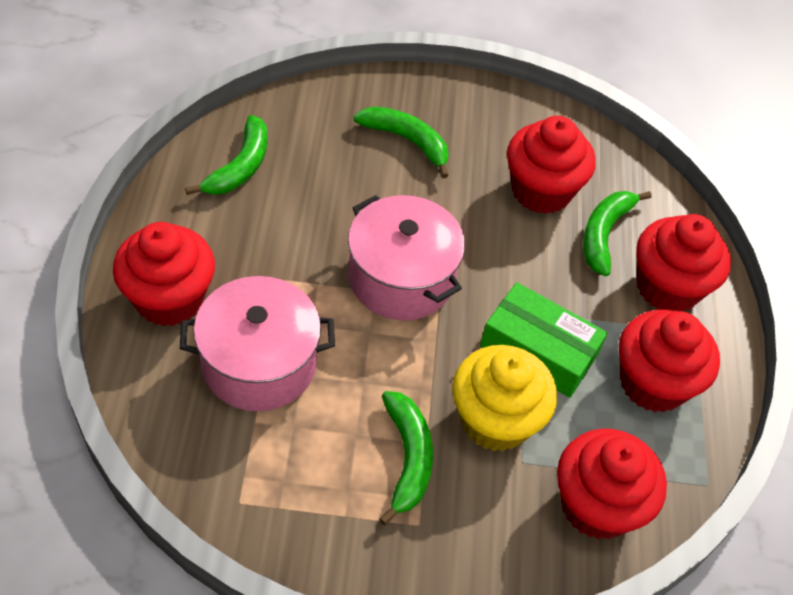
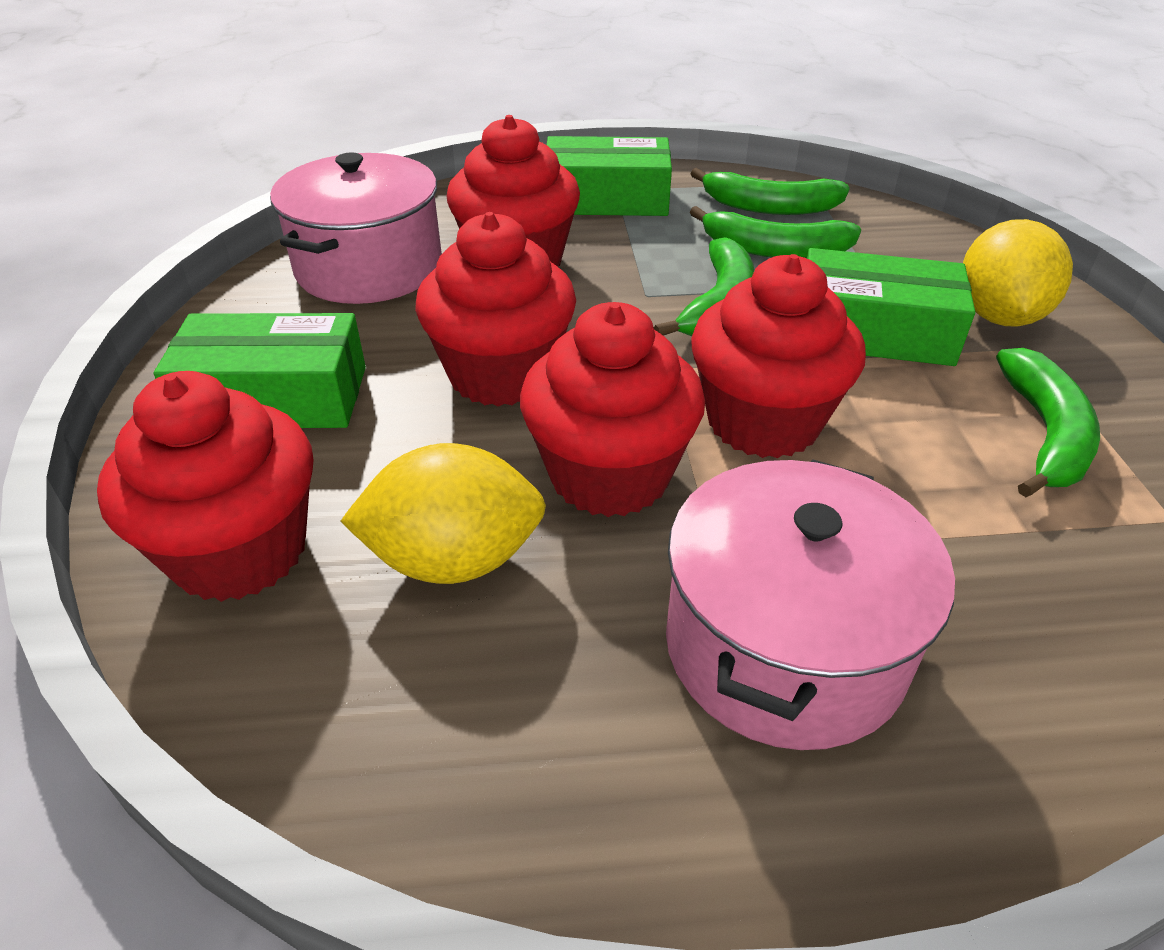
green box: 1 -> 3
yellow cupcake: 1 -> 0
yellow lemon: 0 -> 2

